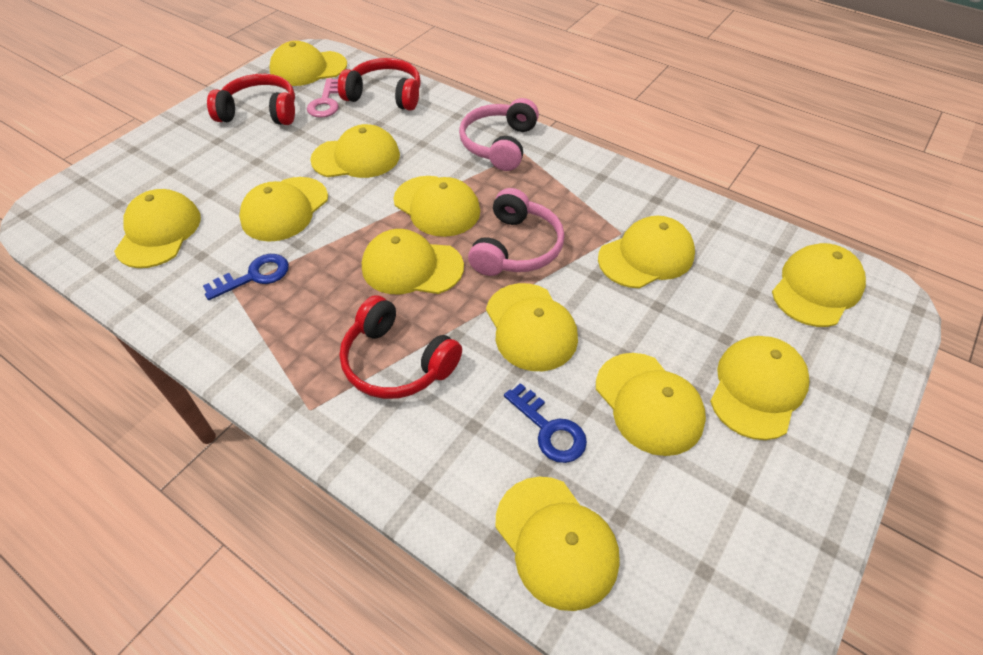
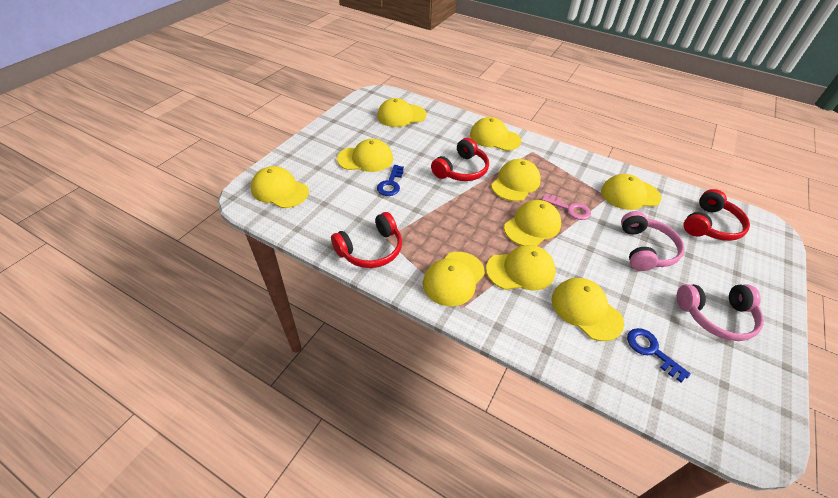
yellow cap: 12 -> 10

